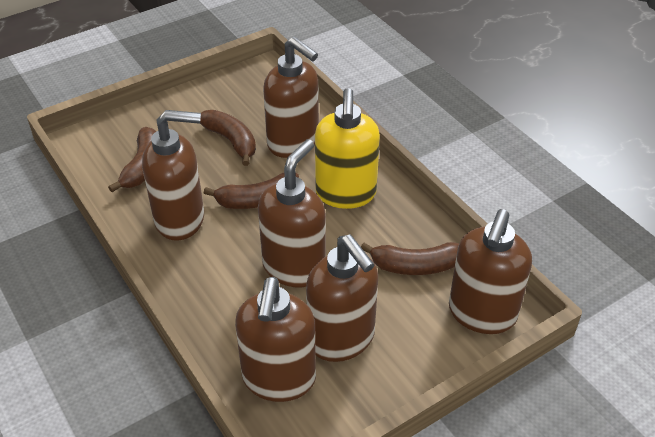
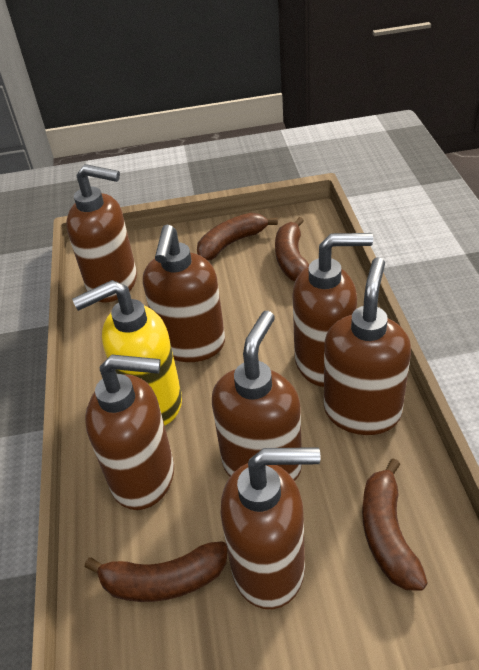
brown soap dispenser: 6 -> 7

